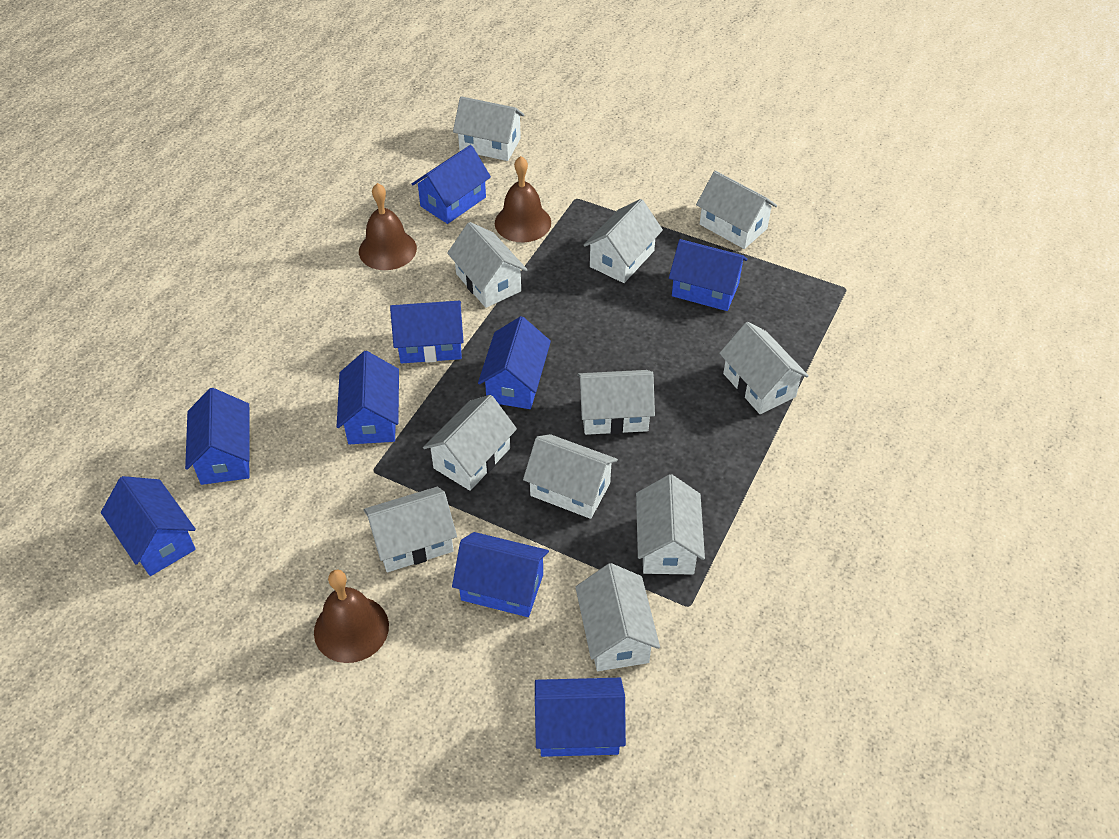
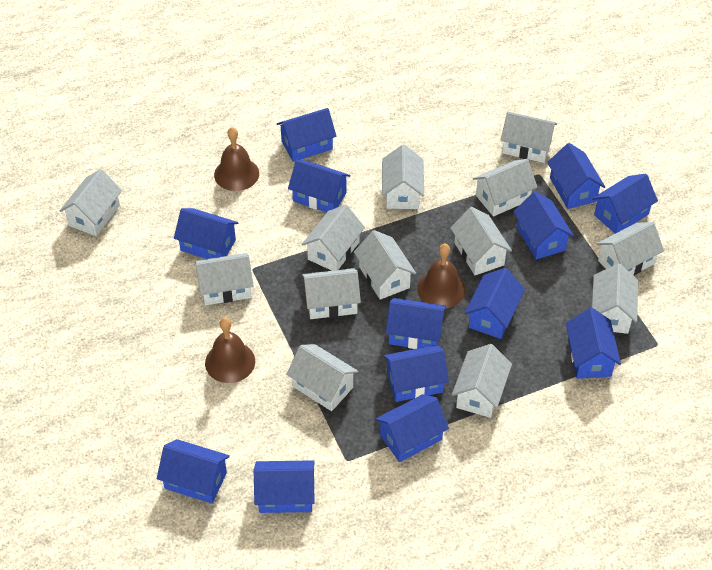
blue house: 9 -> 13
white house: 11 -> 13

